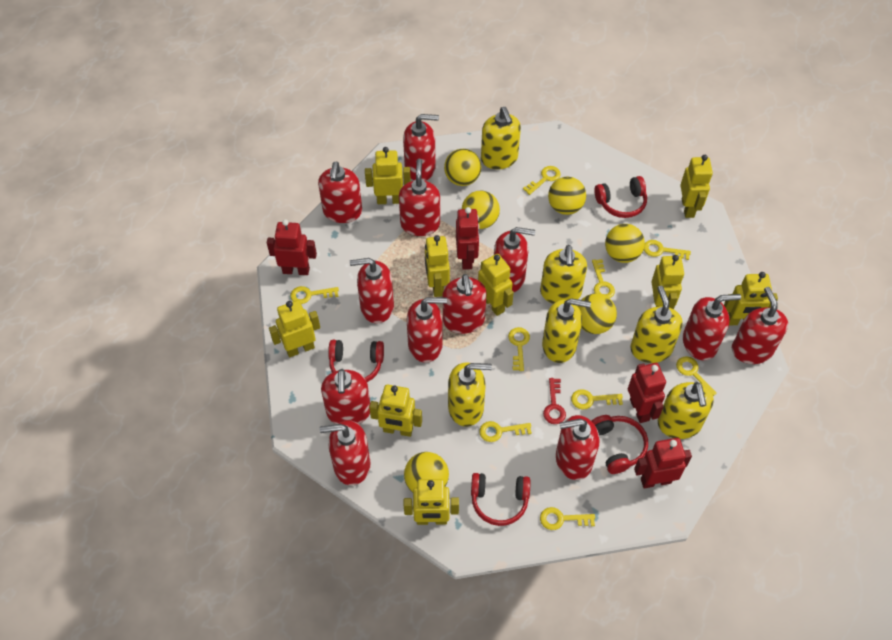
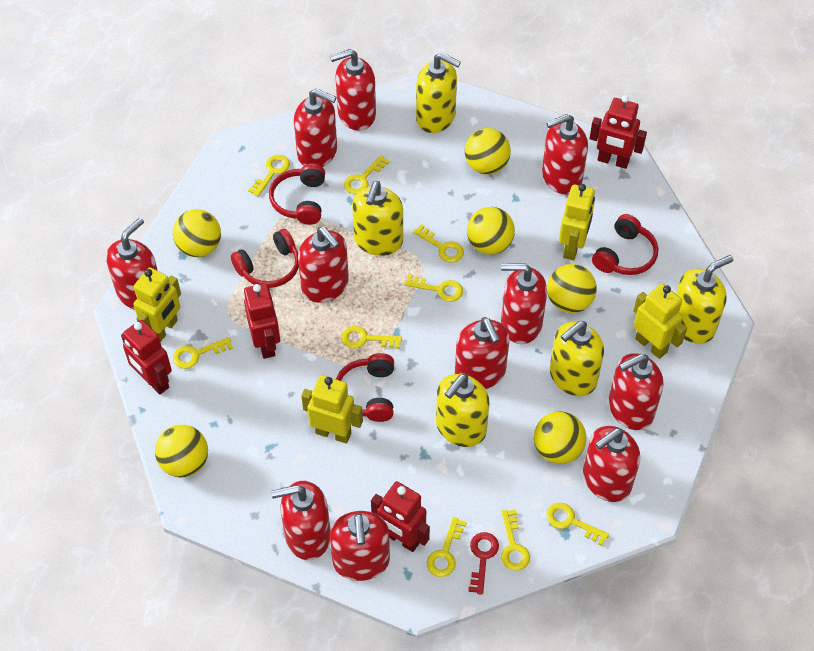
red soap dispenser: 12 -> 11
yellow robot: 9 -> 4
yellow soap dispenser: 6 -> 5

